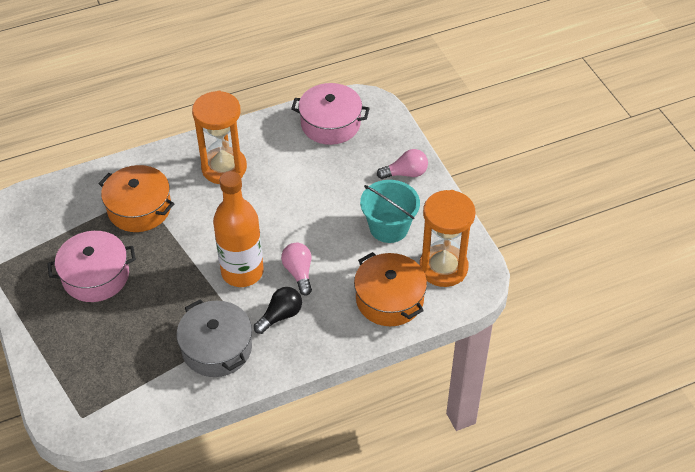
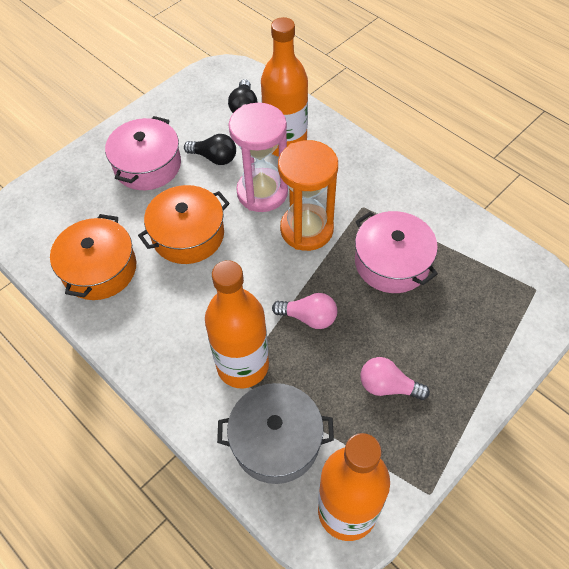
black light bulb: 1 -> 2
orange bottle: 1 -> 3
orange hourglass: 2 -> 1
pink hourglass: 0 -> 1
turquoise bucket: 1 -> 0

